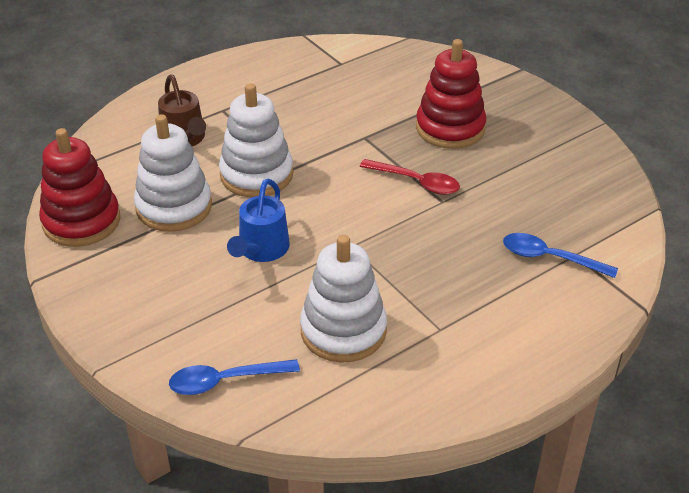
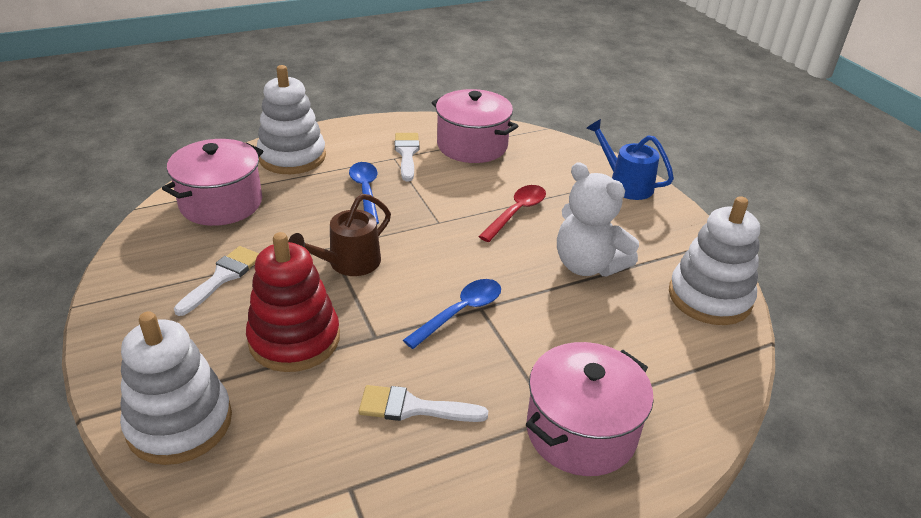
pink pot: 0 -> 3
red stacking toy: 2 -> 1
white brush: 0 -> 3
white teddy bear: 0 -> 1

